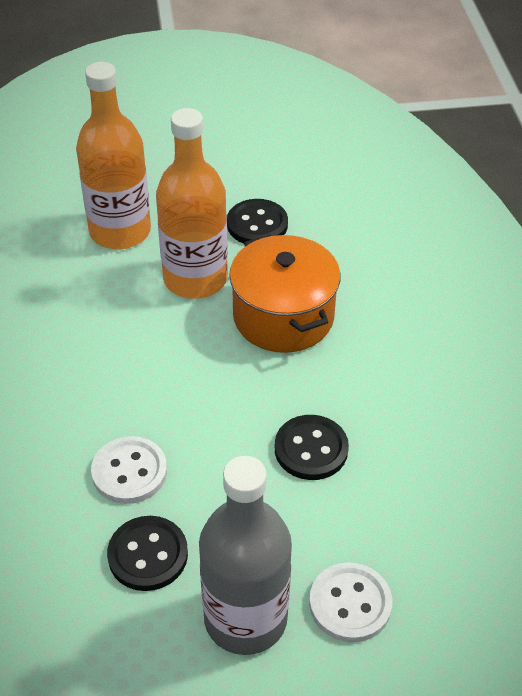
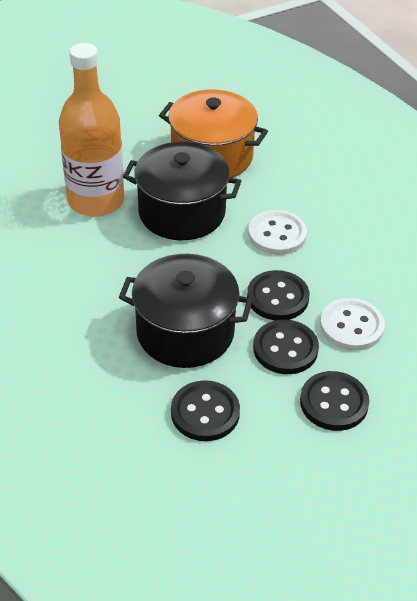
black button: 3 -> 4
black pot: 0 -> 2
grey bottle: 1 -> 0
orange bottle: 2 -> 1

